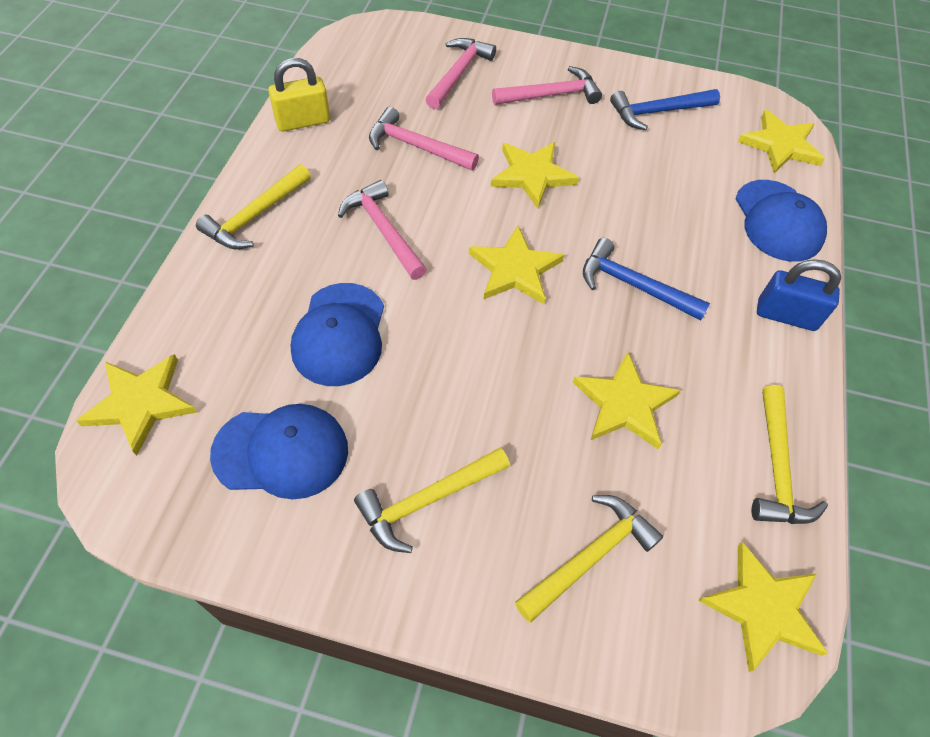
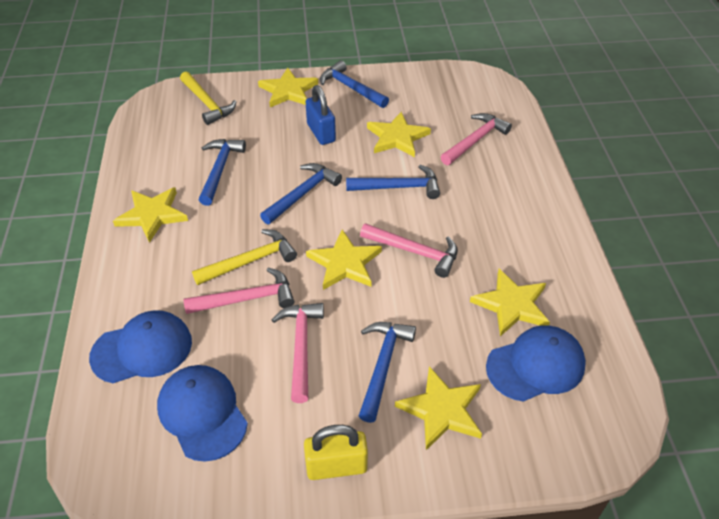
blue hammer: 2 -> 5
yellow hammer: 4 -> 2

